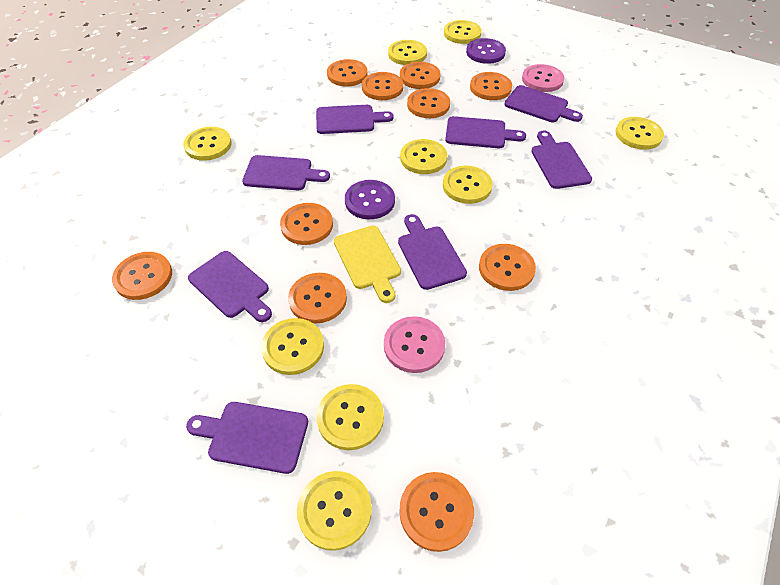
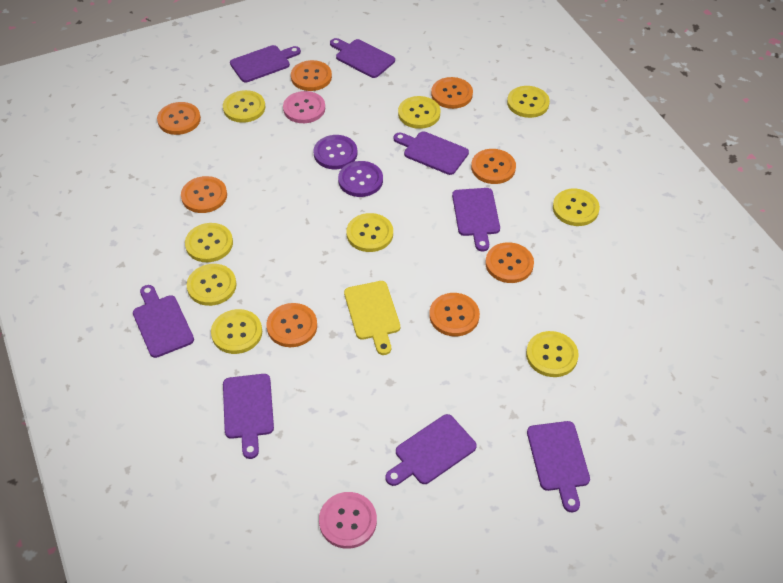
orange button: 10 -> 8

